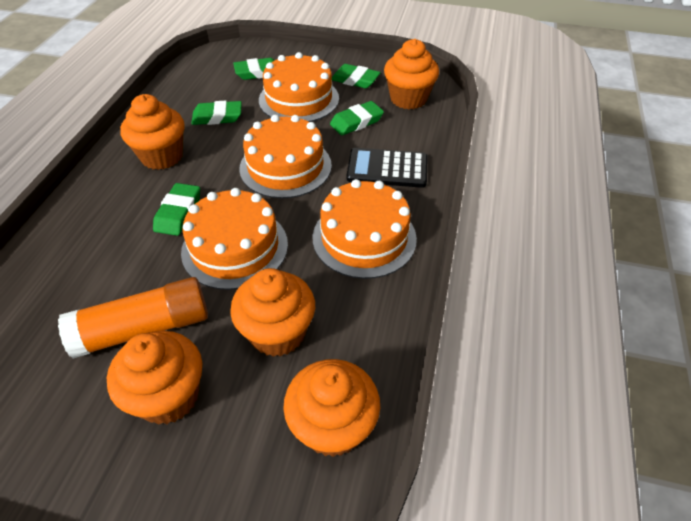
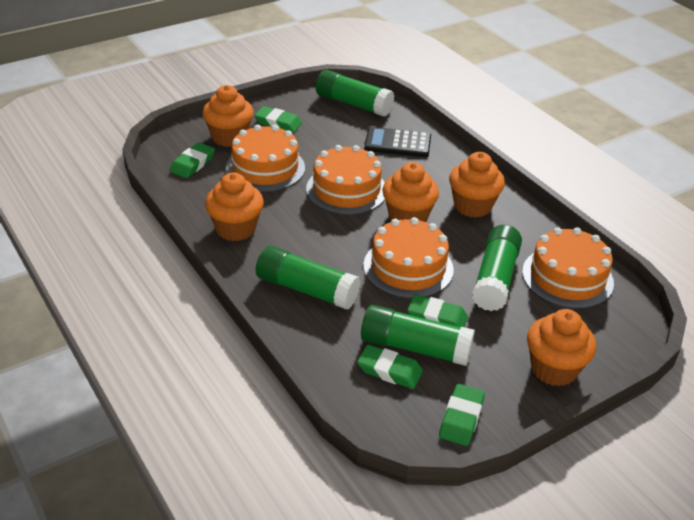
green glue stick: 0 -> 4
orange glue stick: 1 -> 0

